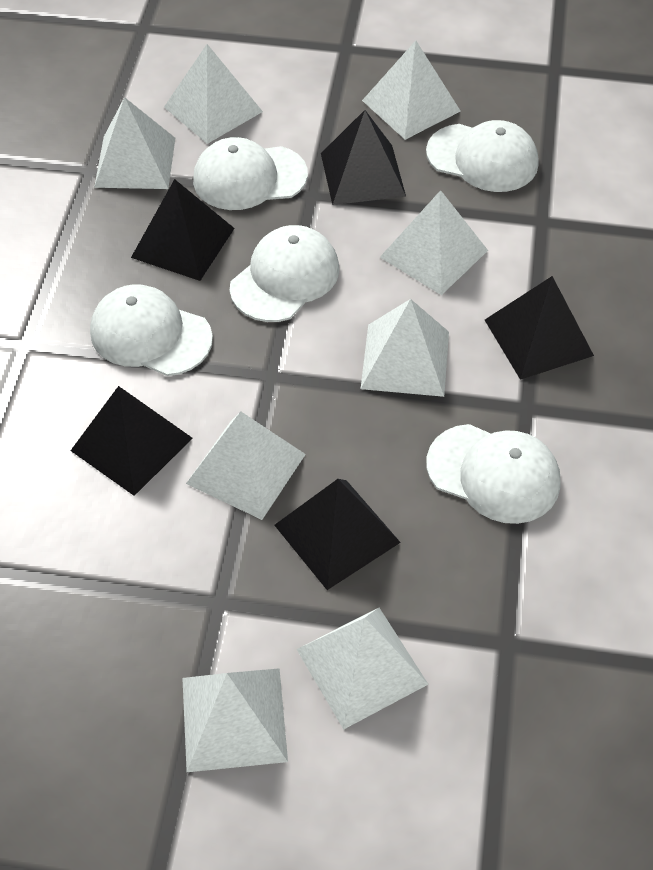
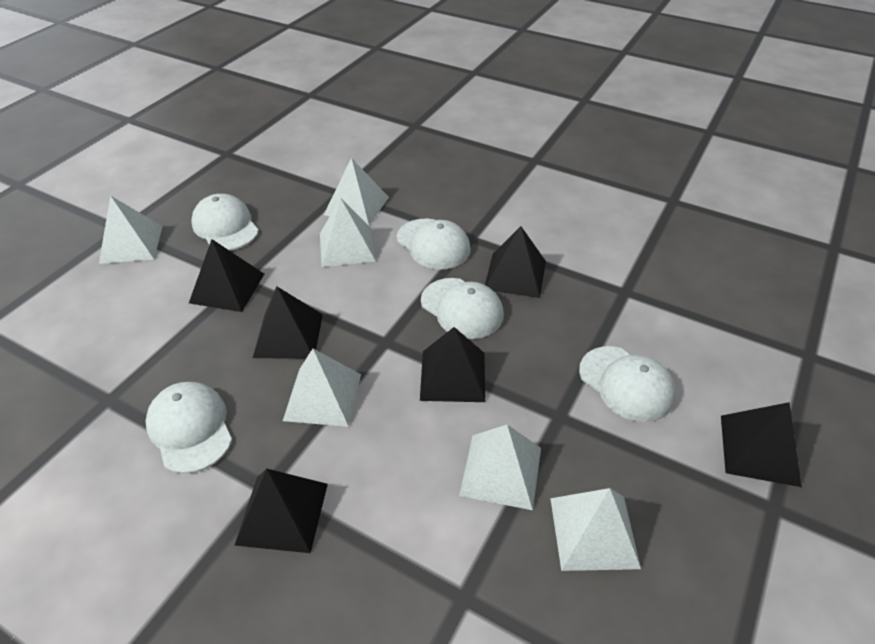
black pyramid: 5 -> 6
white pyramid: 8 -> 6

